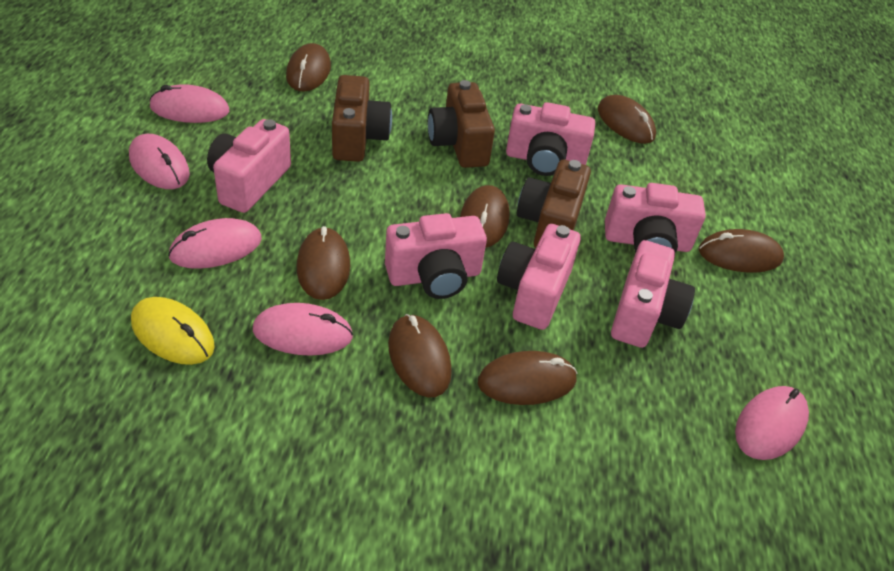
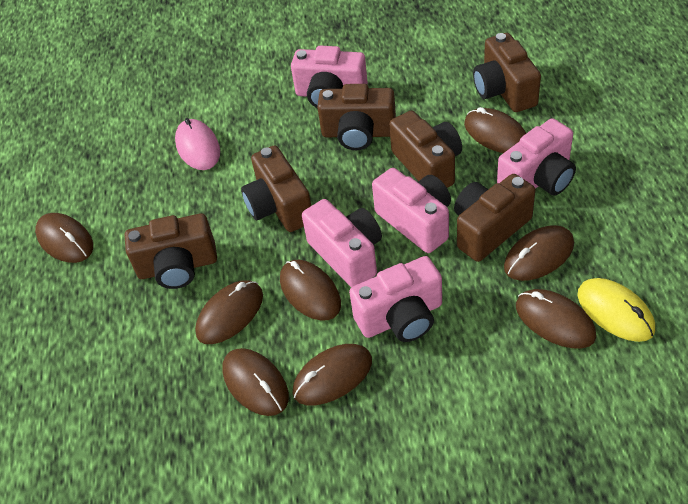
brown camera: 3 -> 6
brown mouse: 7 -> 8
pink camera: 6 -> 5
pink mouse: 5 -> 1

